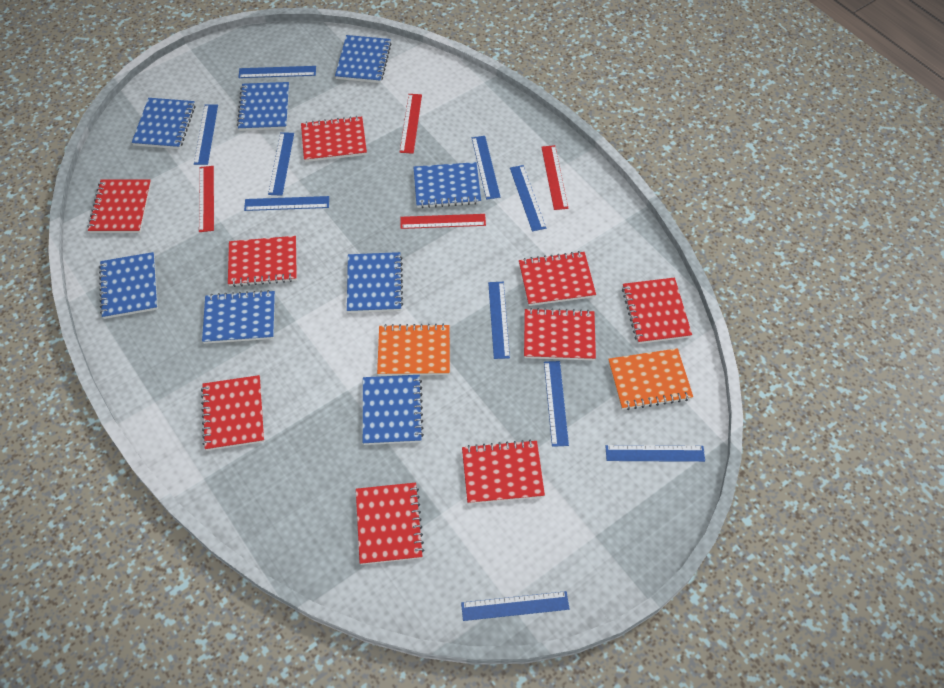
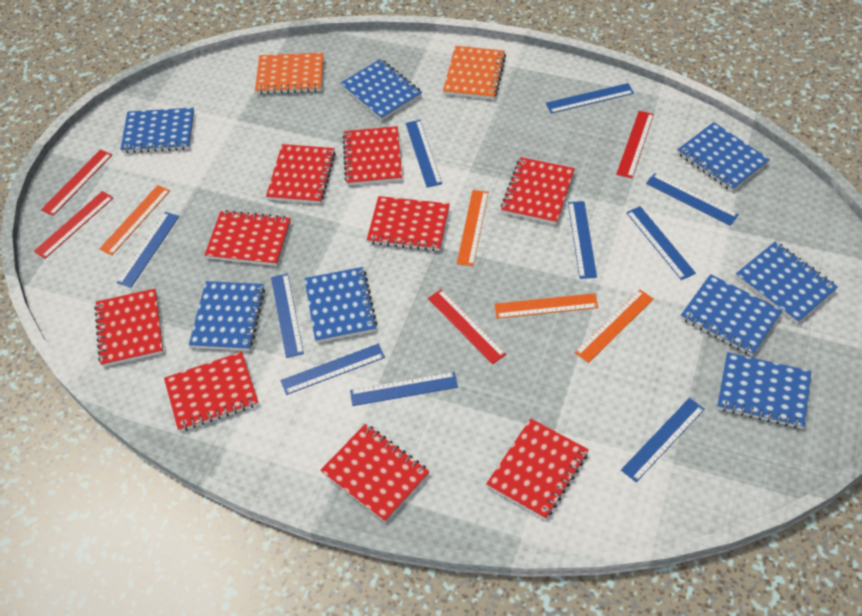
orange ruler: 0 -> 4

